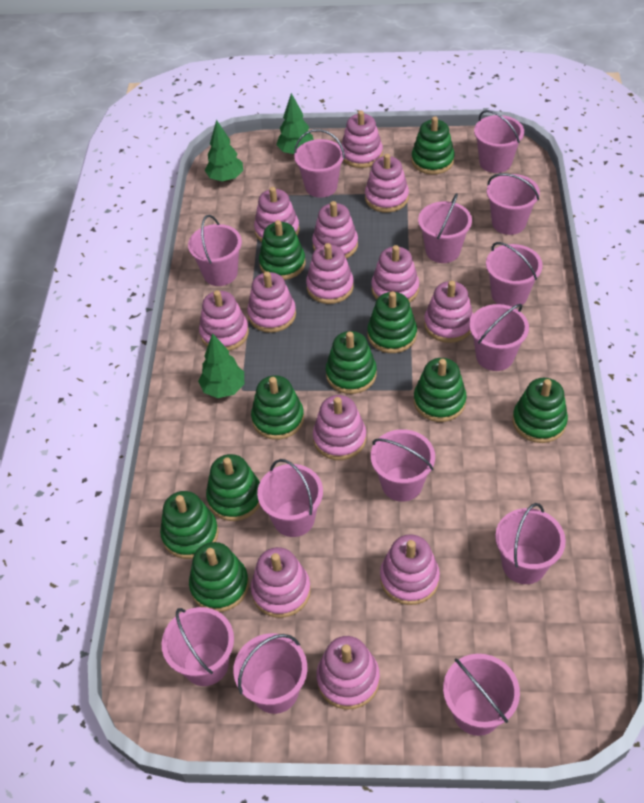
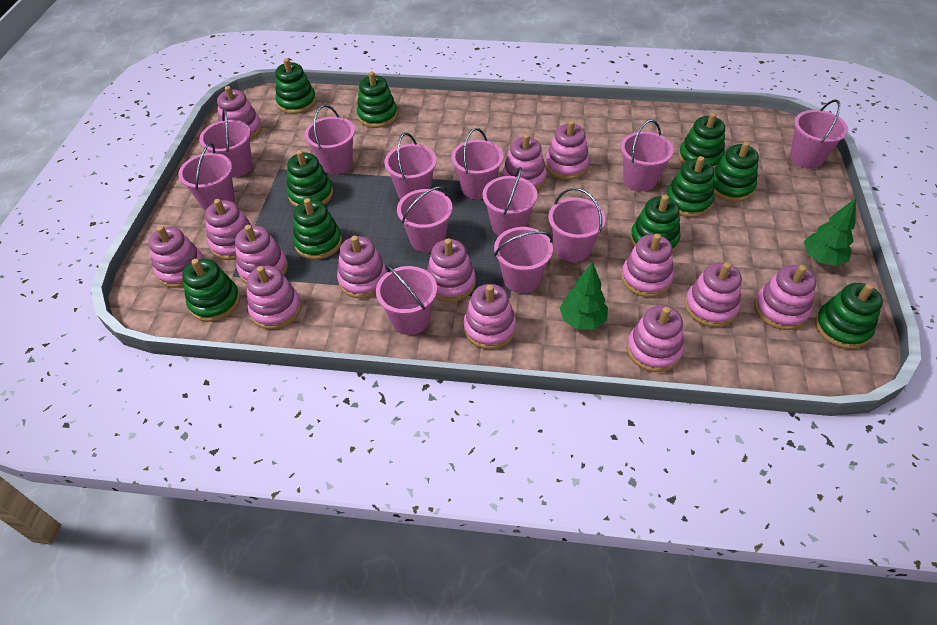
green tree: 3 -> 2
pink bucket: 13 -> 12
pink stacking toy: 13 -> 14

